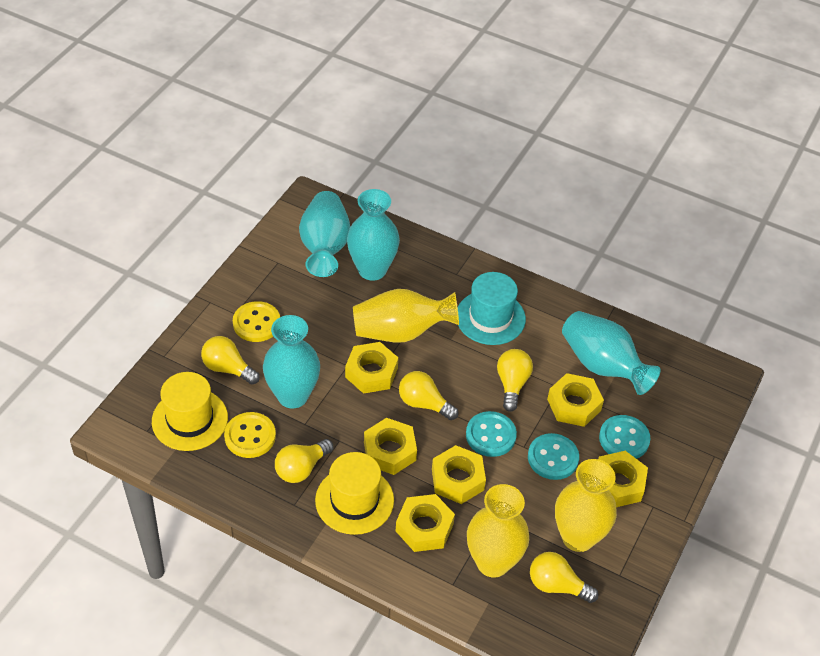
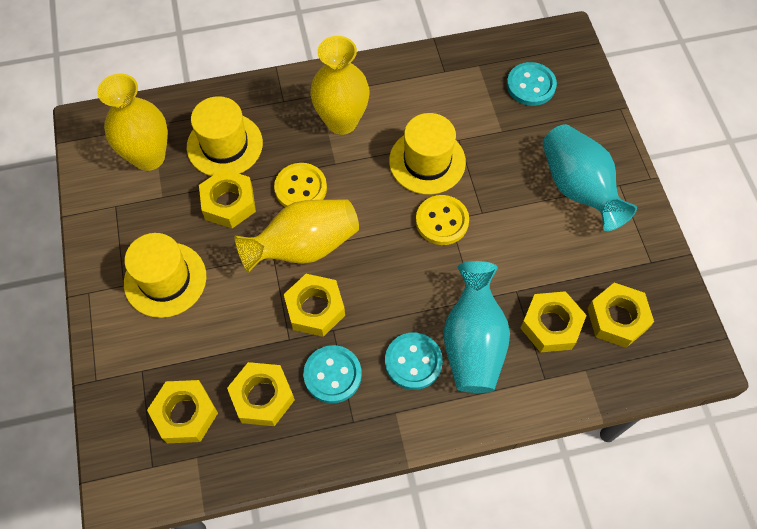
turquoise hat: 1 -> 0
turquoise vase: 4 -> 2
yellow hat: 2 -> 3
yellow light bulb: 5 -> 0

